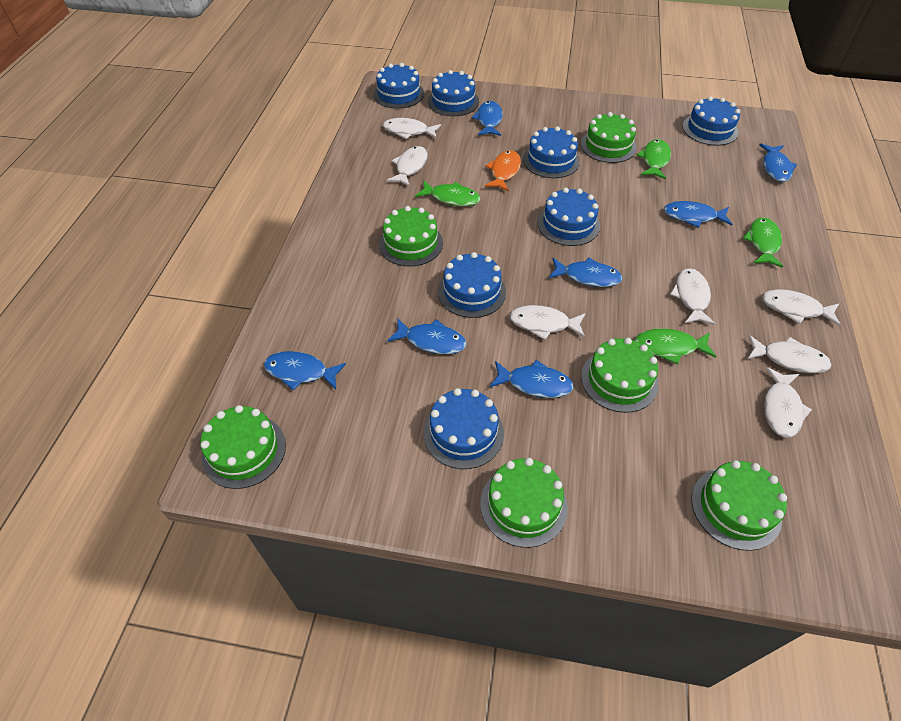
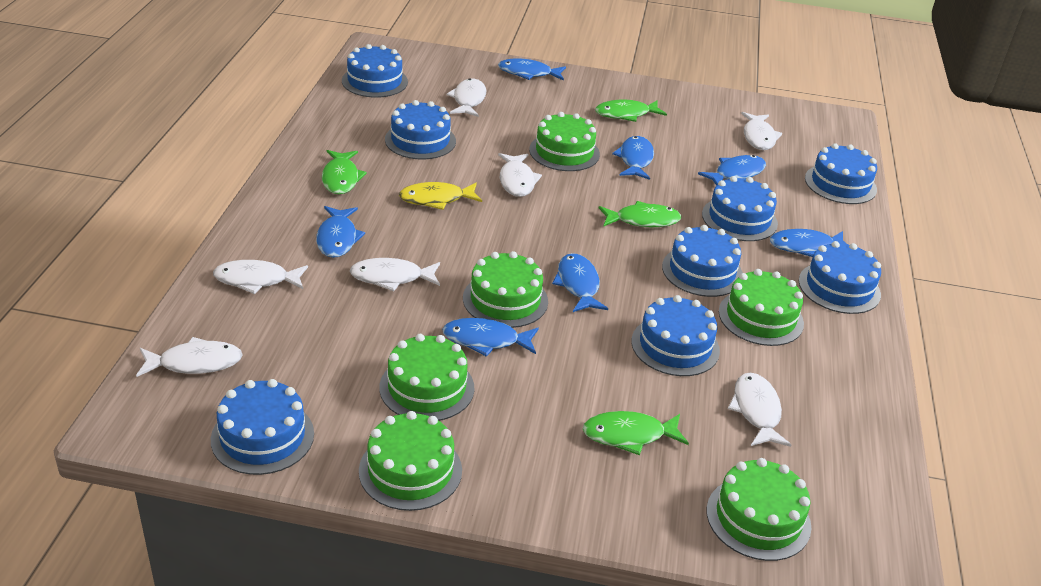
blue cake: 7 -> 8
orange fish: 1 -> 0
yellow fish: 0 -> 1

